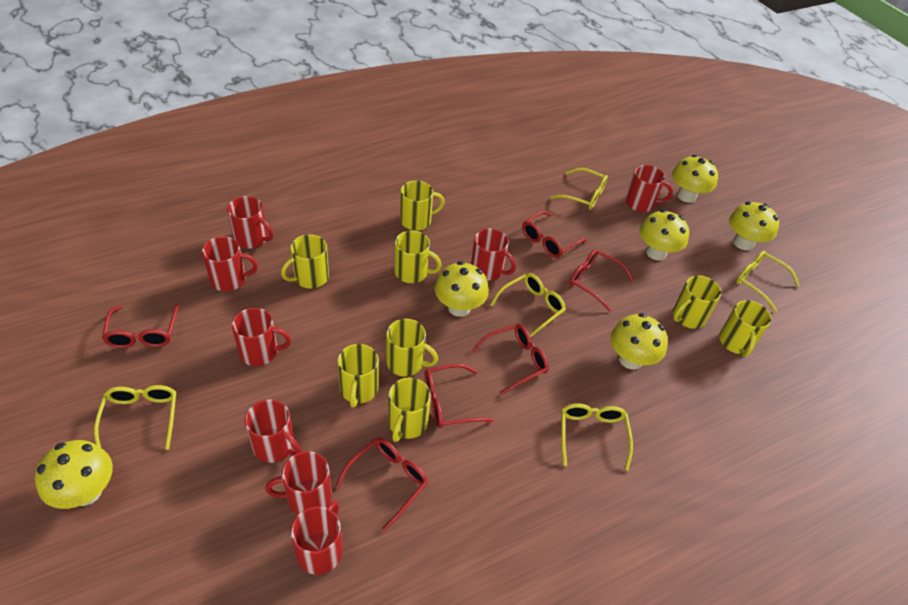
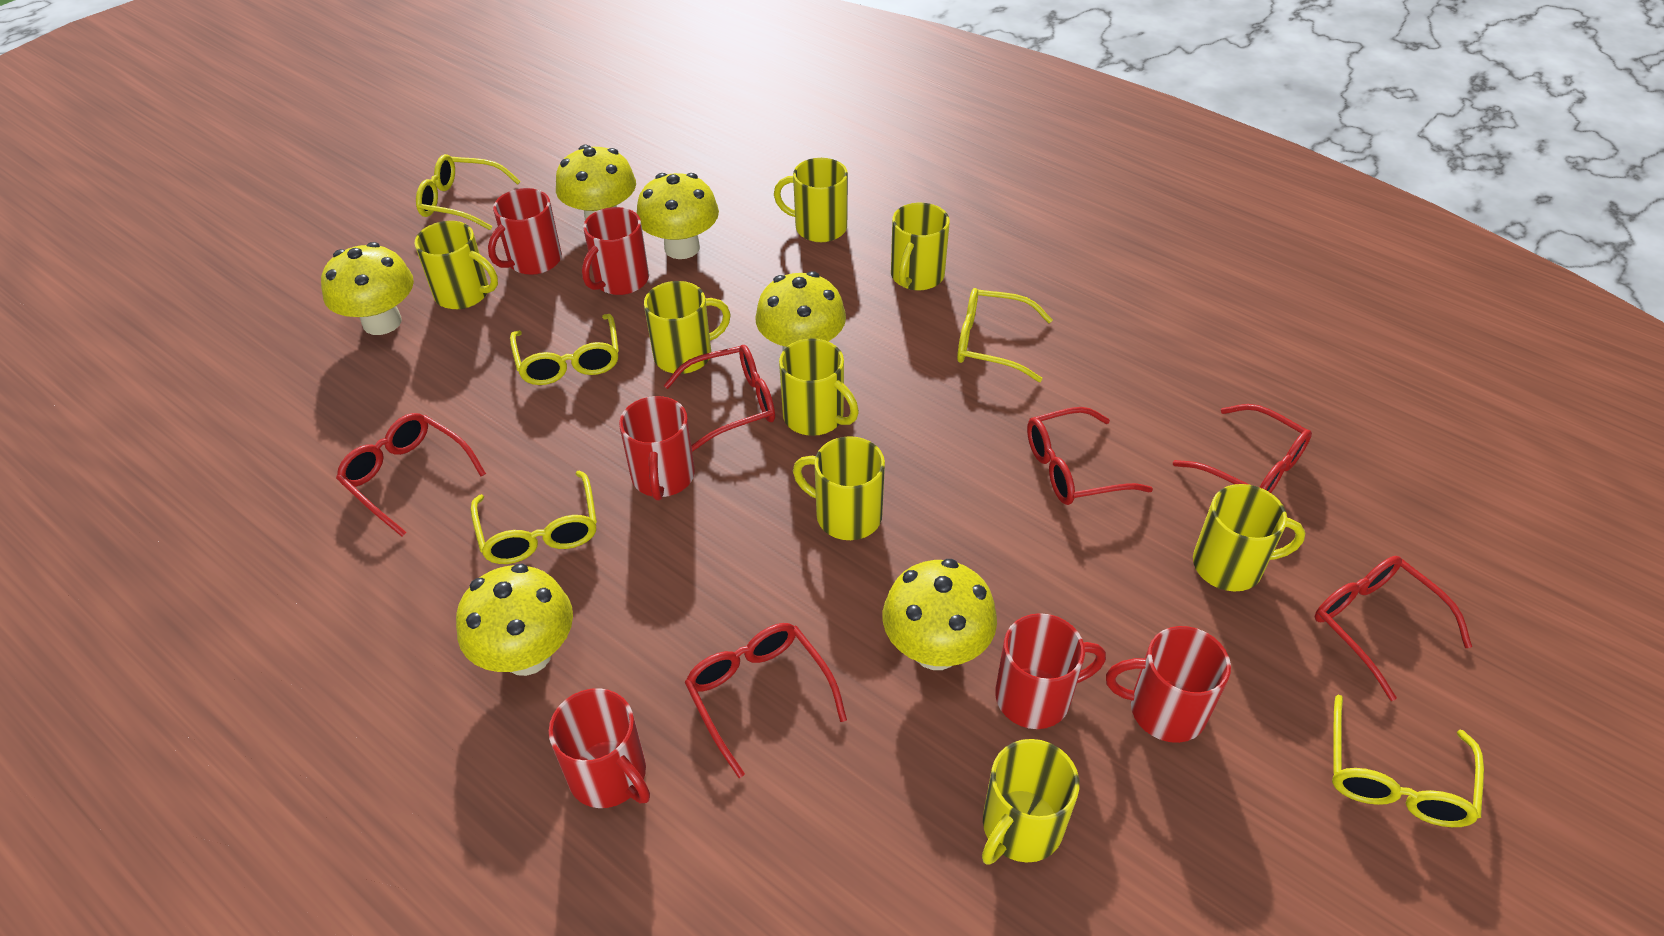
red mug: 8 -> 6

